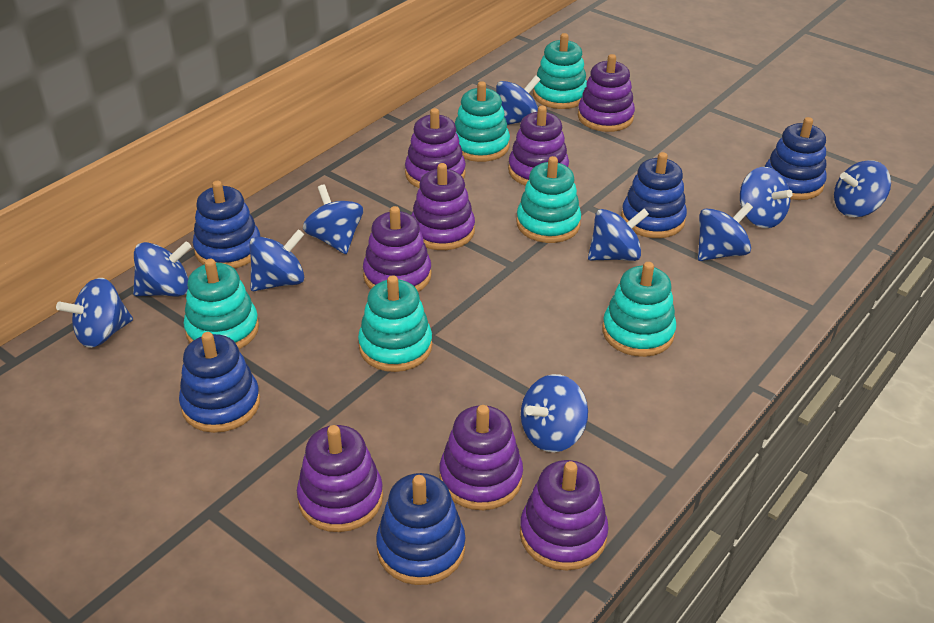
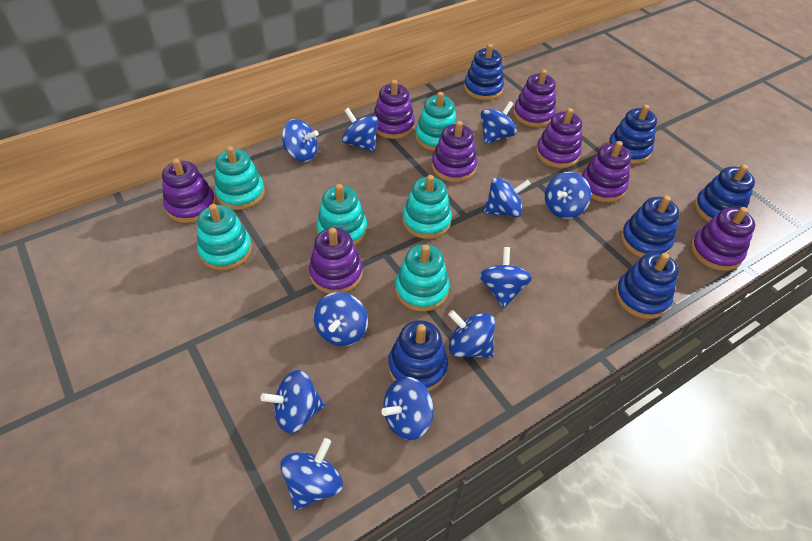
blue spinning top: 10 -> 11
blue stacking toy: 5 -> 6

